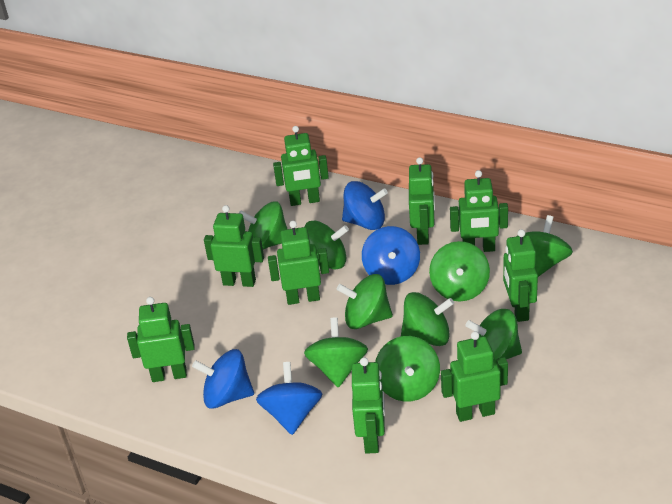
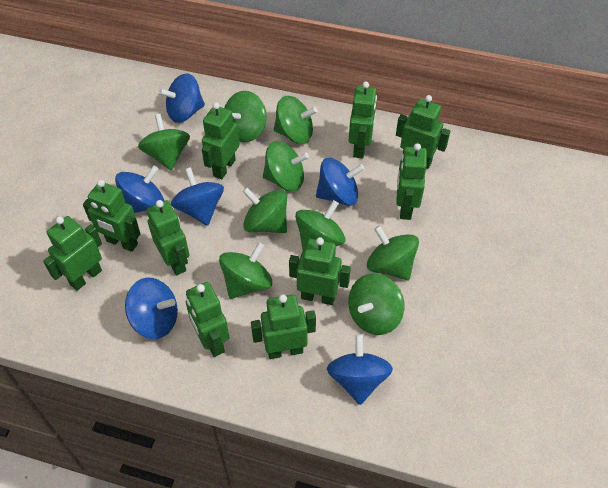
blue spinning top: 4 -> 6
green robot: 9 -> 10

